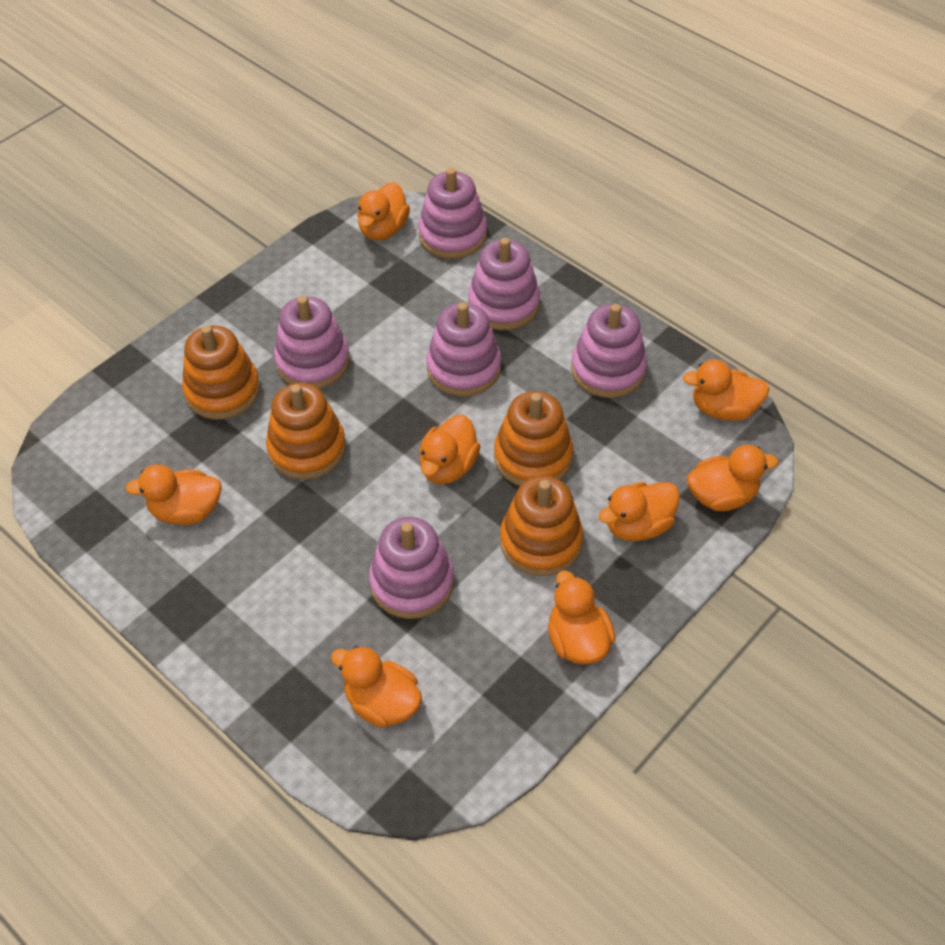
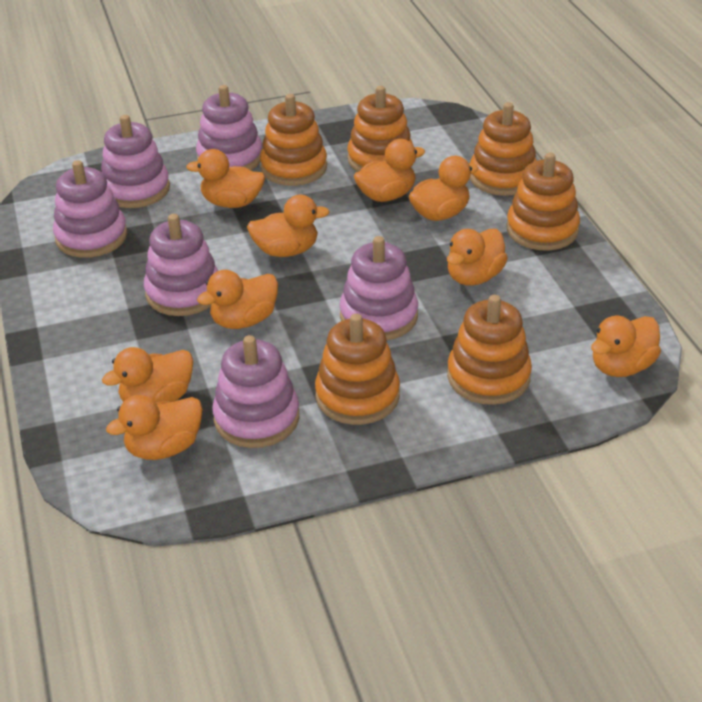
orange duck: 8 -> 9
orange stacking toy: 4 -> 6

